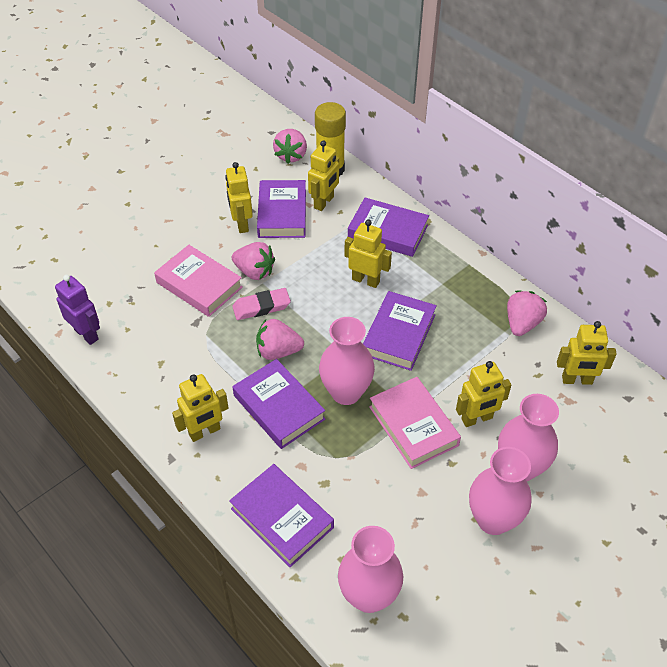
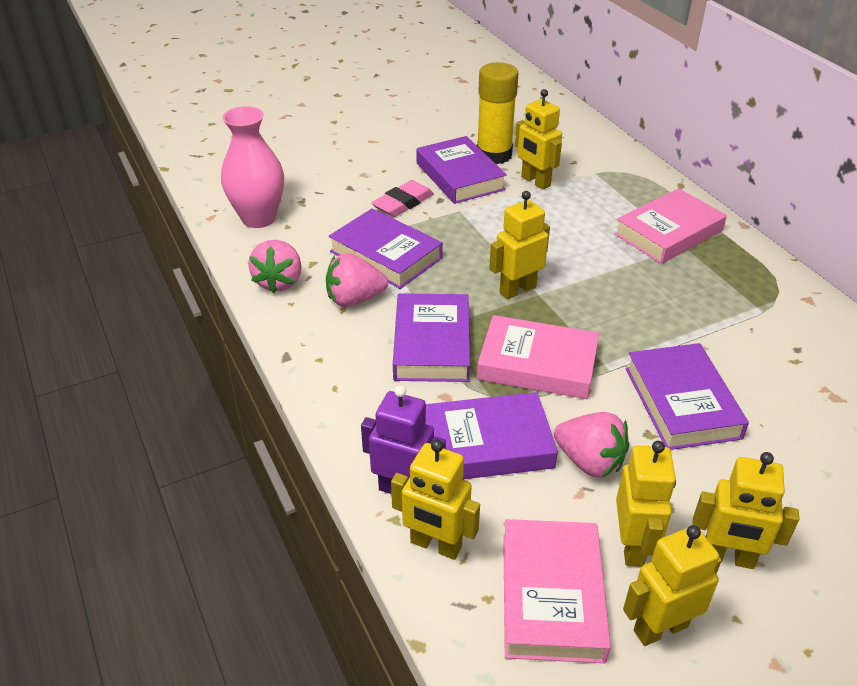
pink book: 2 -> 3
pink strawberry: 4 -> 3
pink vase: 4 -> 1

